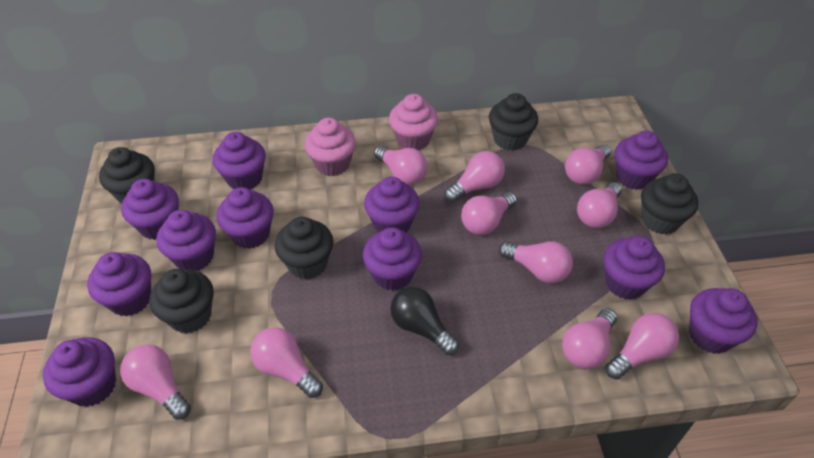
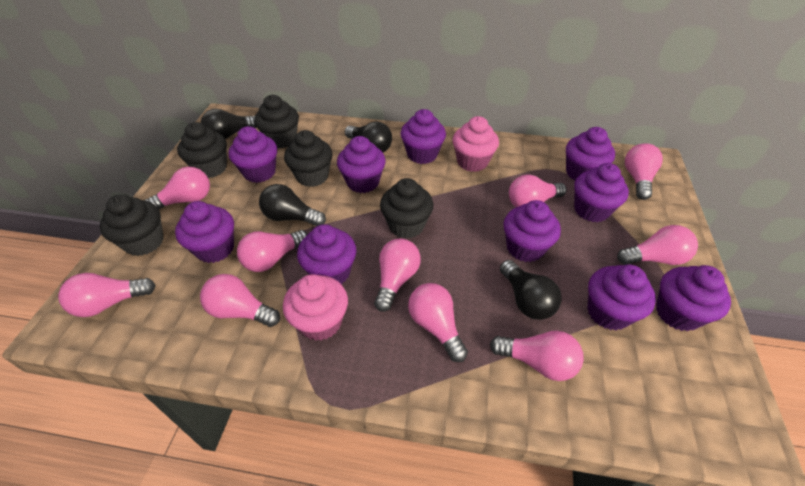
black light bulb: 1 -> 4
purple cupcake: 11 -> 10

